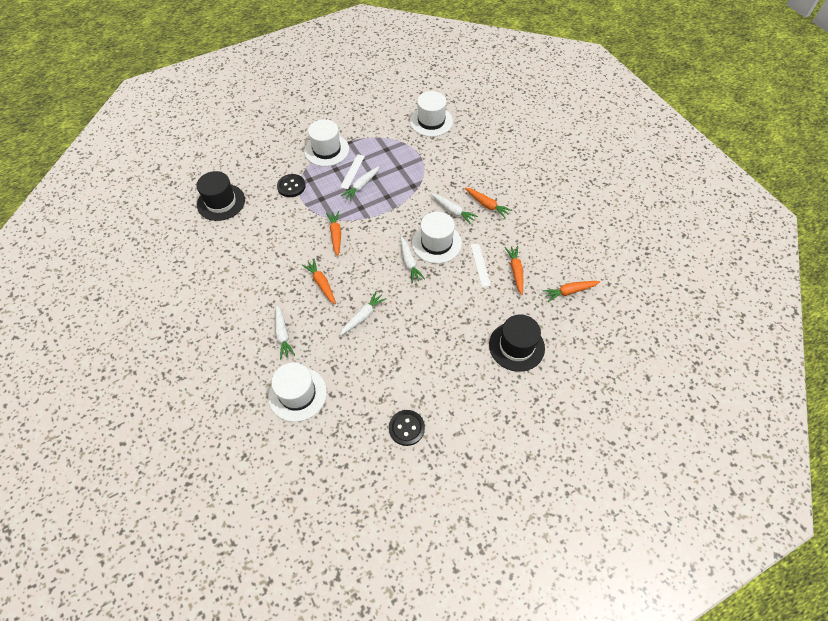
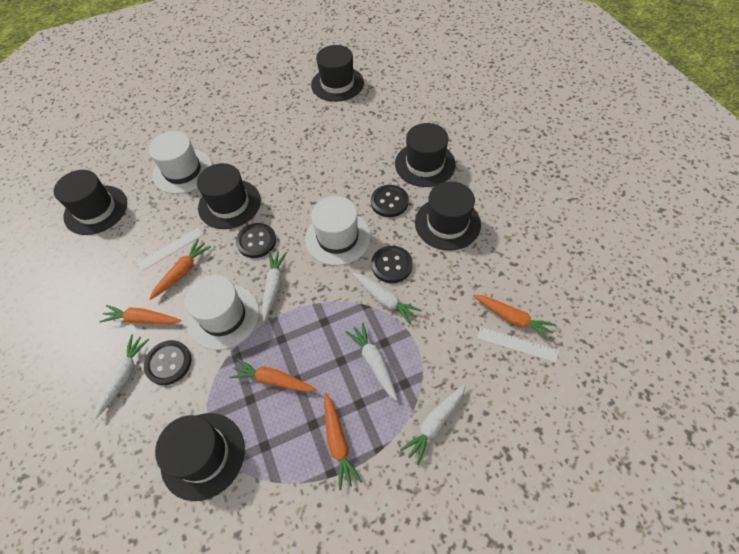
black button: 2 -> 4
black hat: 2 -> 6
white hat: 4 -> 3

